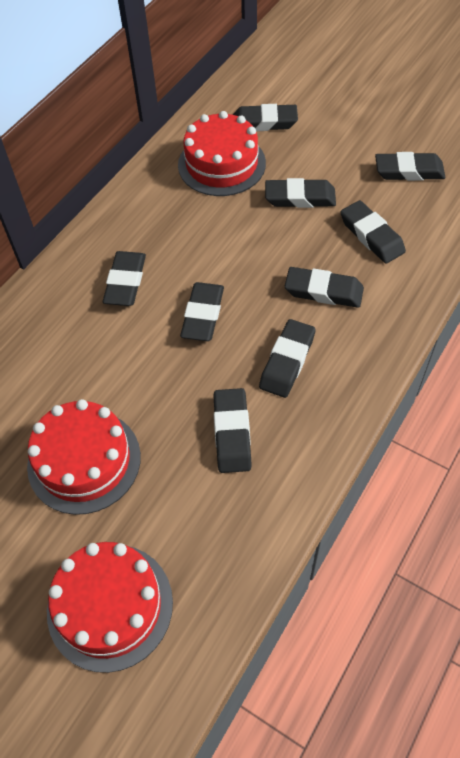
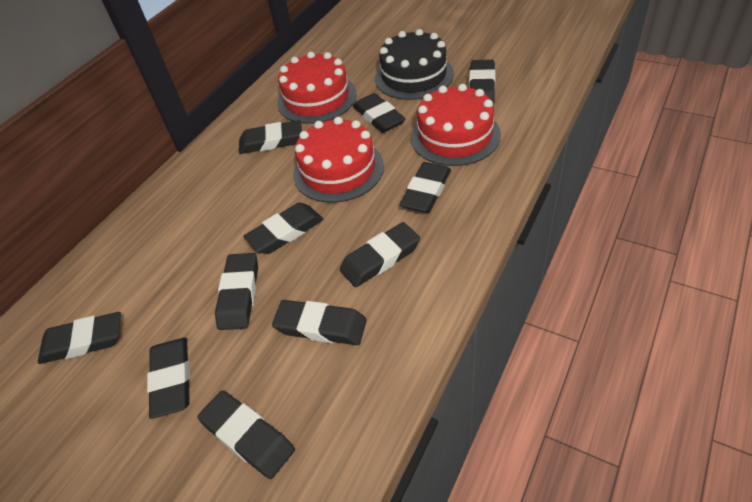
black cake: 0 -> 1
black eraser: 9 -> 11

